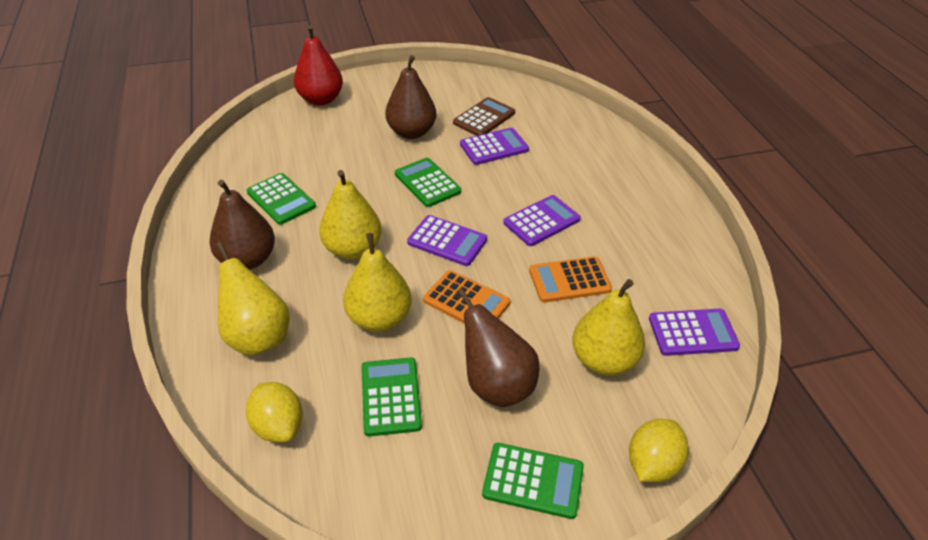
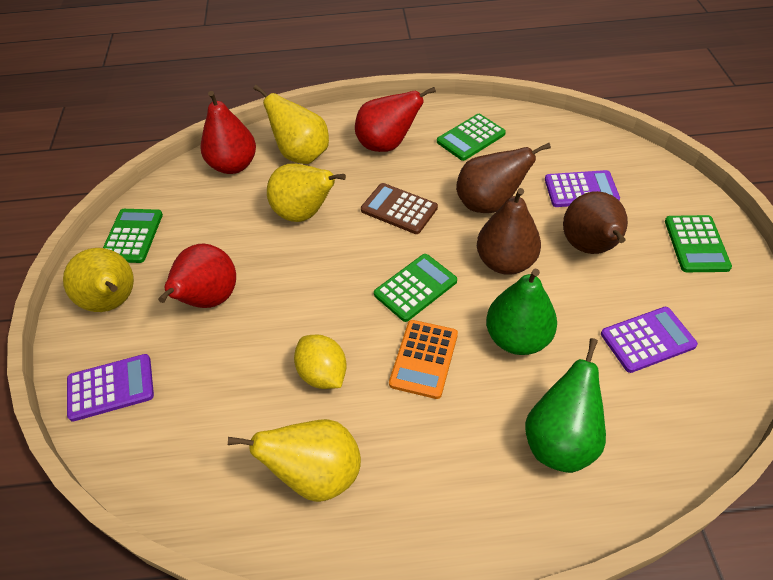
green pear: 0 -> 2
orange calculator: 2 -> 1
purple calculator: 4 -> 3
red pear: 1 -> 3
yellow lemon: 2 -> 1

